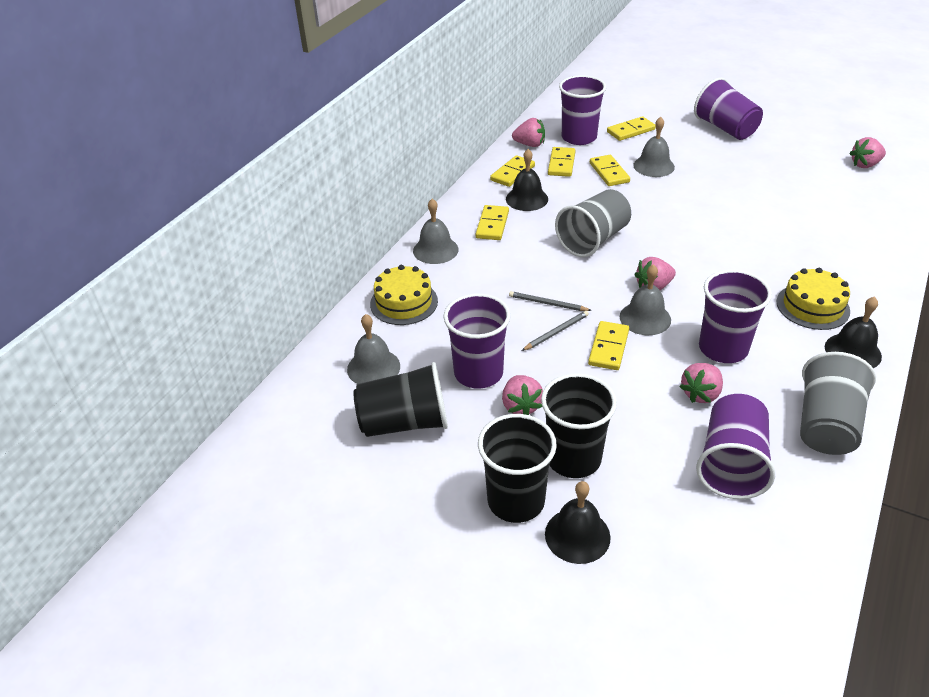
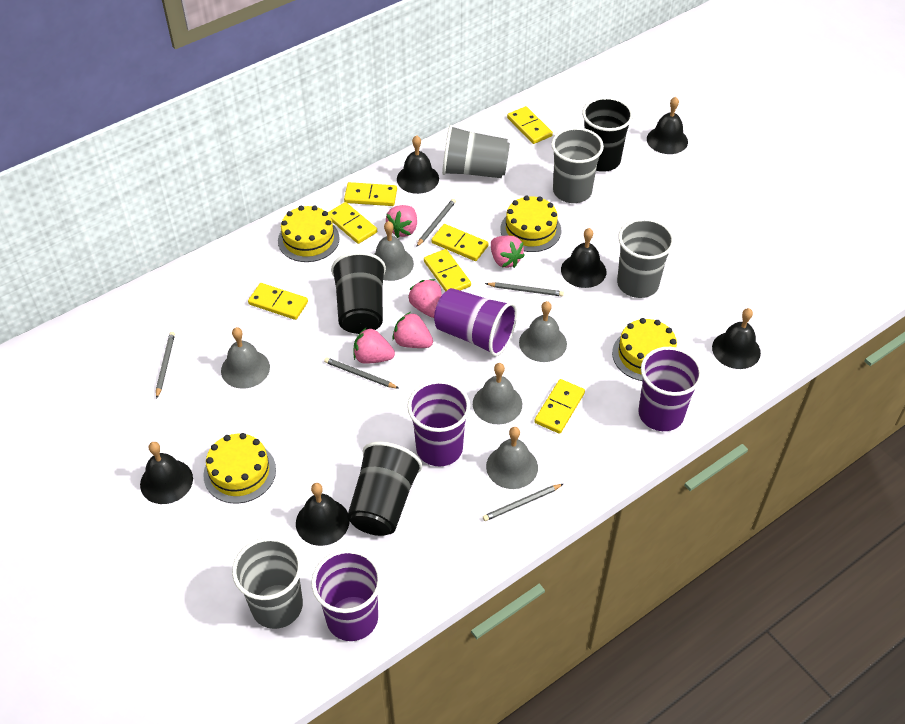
black bell: 3 -> 6
grey bell: 4 -> 5
grey cup: 2 -> 4
grey pencil: 2 -> 5
purple cup: 5 -> 4
yellow cake: 2 -> 4
yellow domino: 6 -> 7

